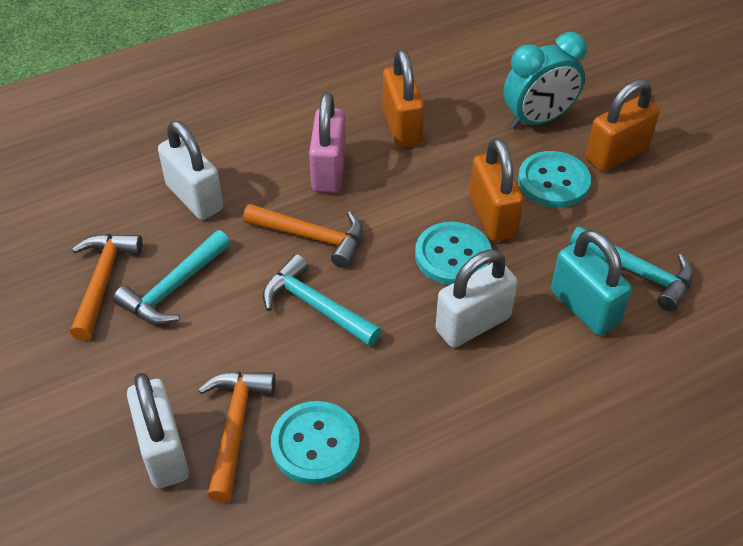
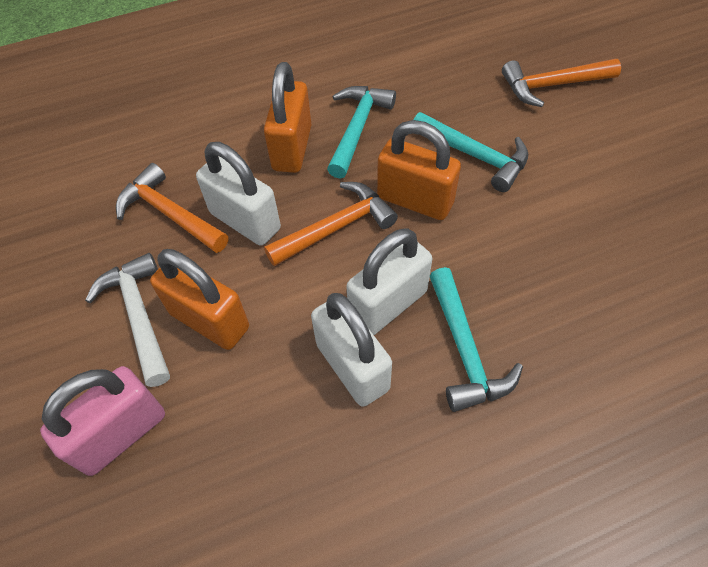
turquoise button: 3 -> 0
turquoise clock: 1 -> 0
turquoise padlock: 1 -> 0
white hammer: 0 -> 1

